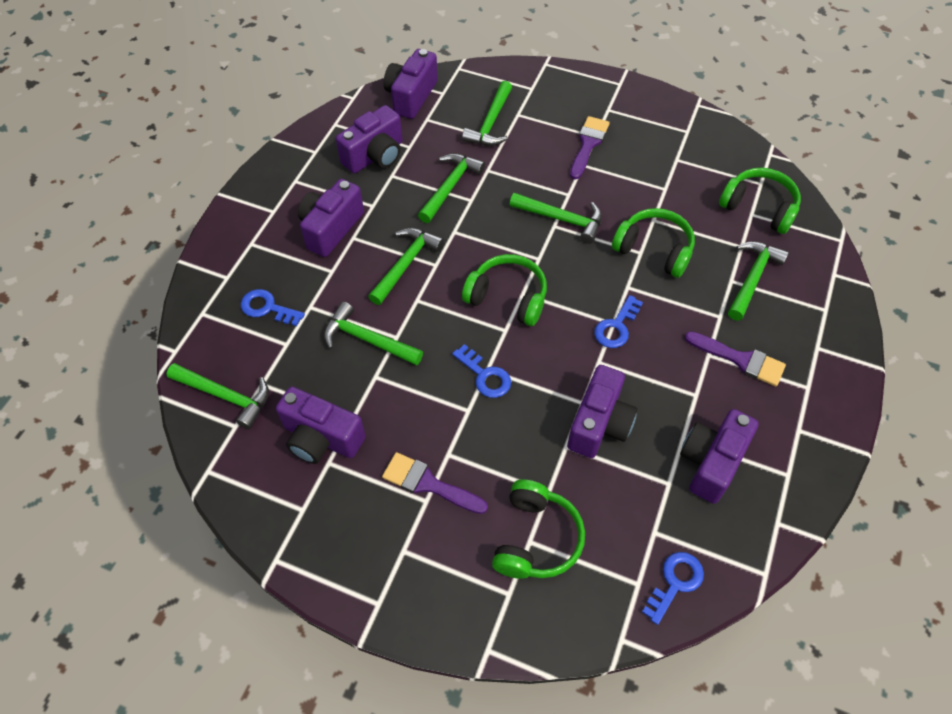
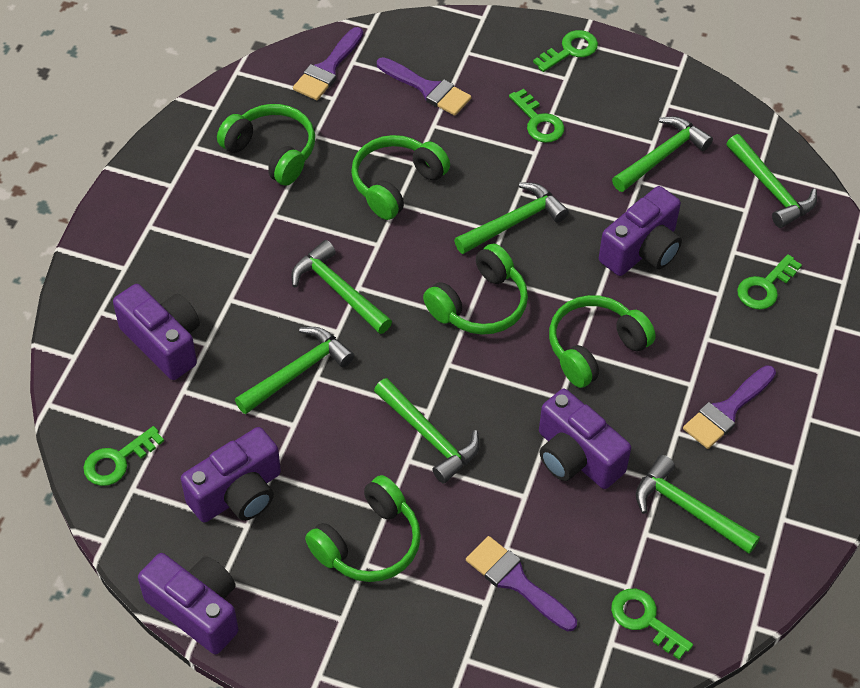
blue key: 4 -> 0
green headphones: 4 -> 5
green key: 0 -> 5
purple brush: 3 -> 4
purple camera: 6 -> 5

